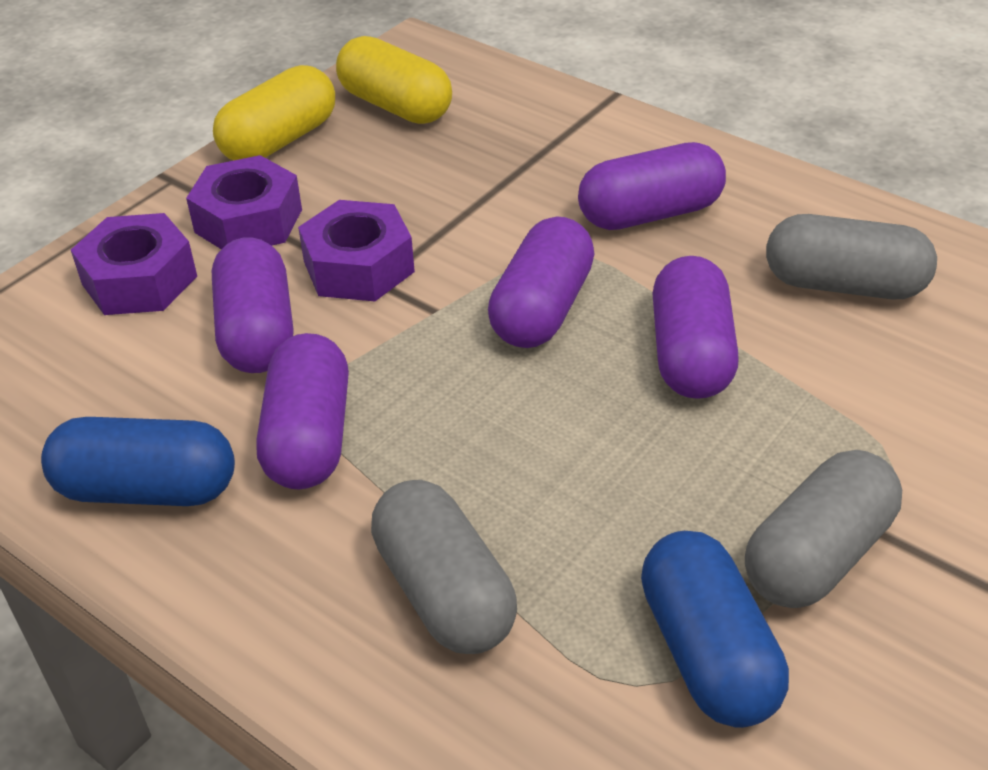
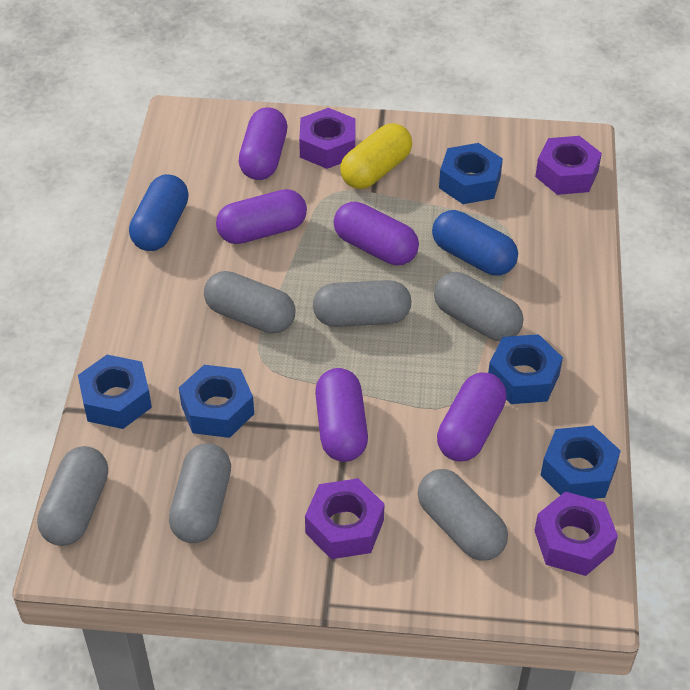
blue nut: 0 -> 5
grey capsule: 3 -> 6
purple nut: 3 -> 4
yellow capsule: 2 -> 1

